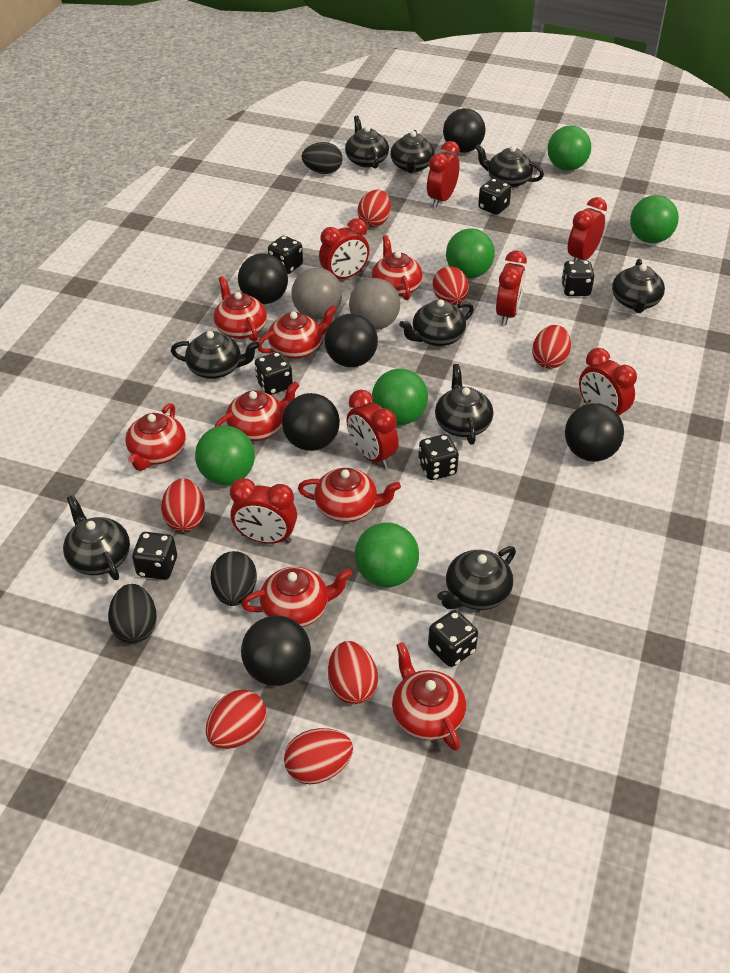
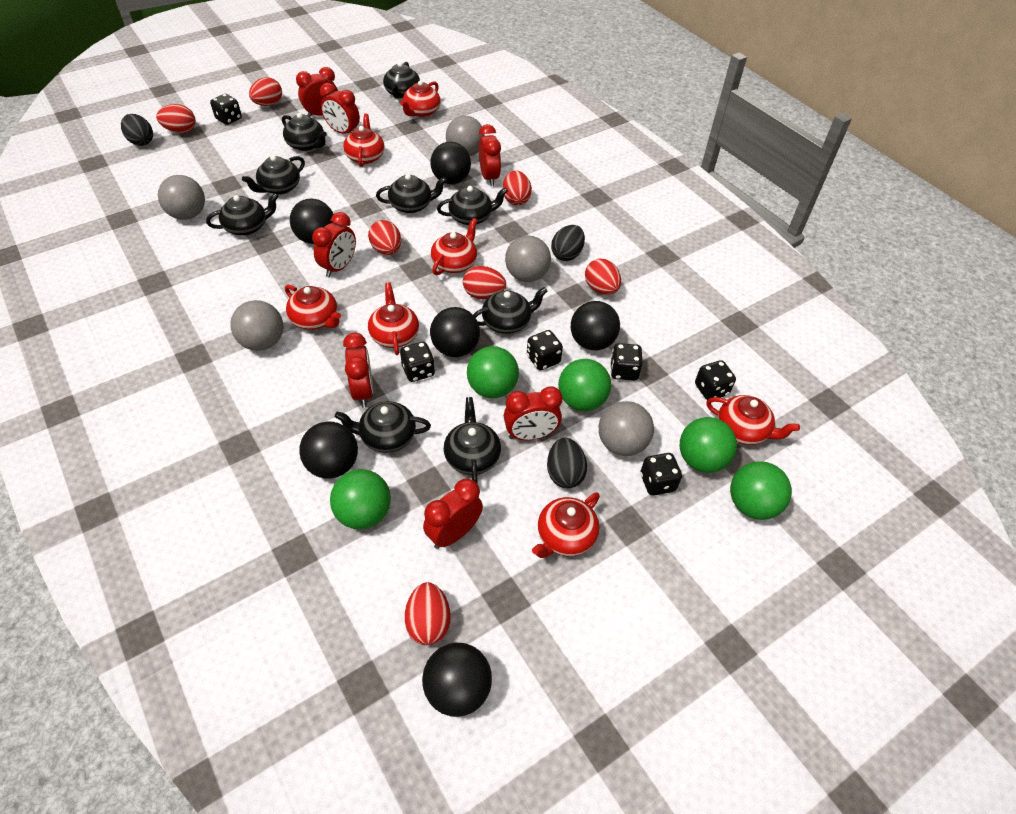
black dice: 7 -> 6
green ball: 6 -> 5
grey ball: 2 -> 5
red teapot: 8 -> 7

